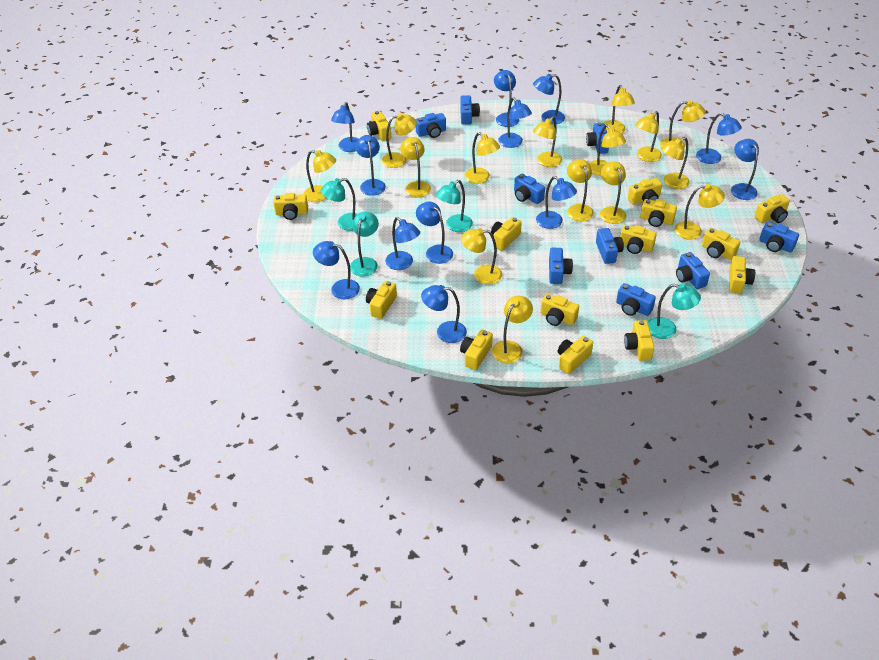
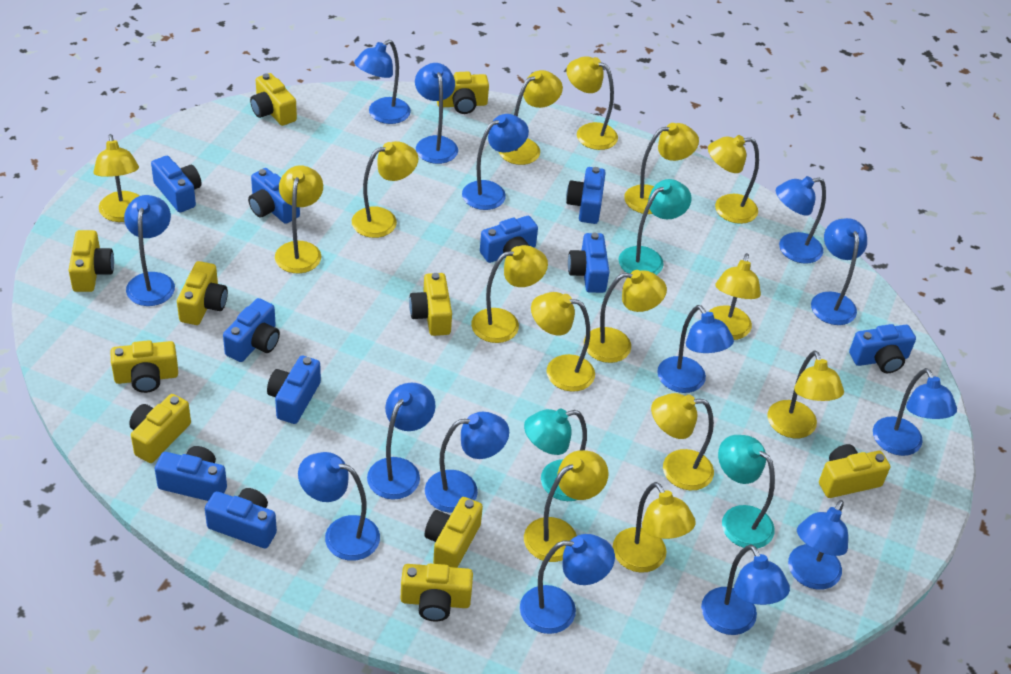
blue camera: 9 -> 10
blue lamp: 12 -> 14
turquoise lamp: 4 -> 3
yellow camera: 14 -> 10

